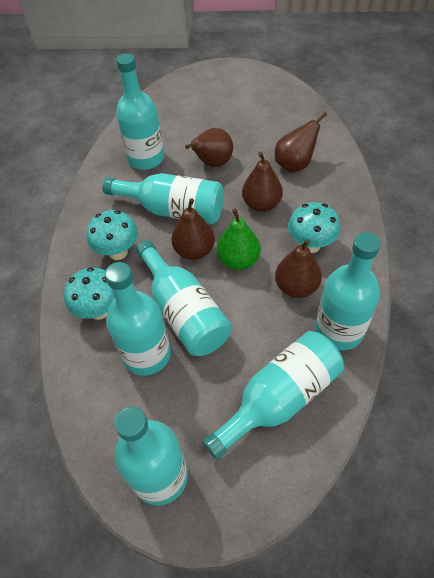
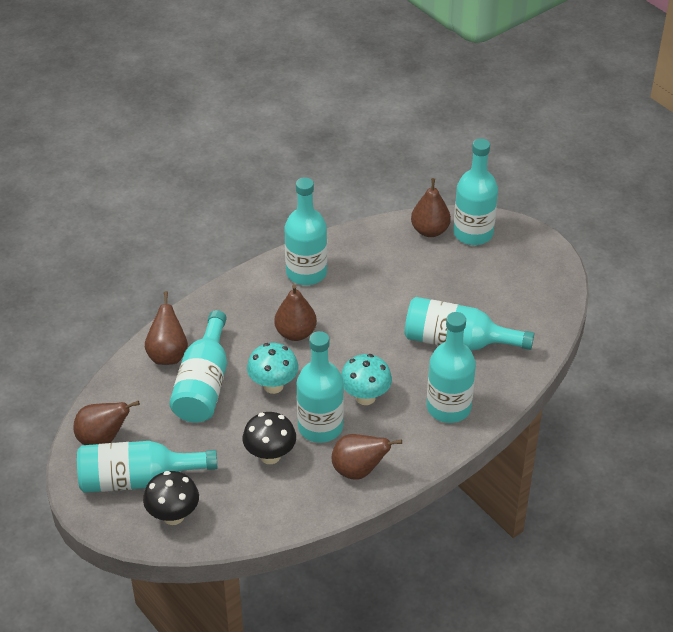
black mushroom: 0 -> 2
green pear: 1 -> 0
turquoise mushroom: 3 -> 2

